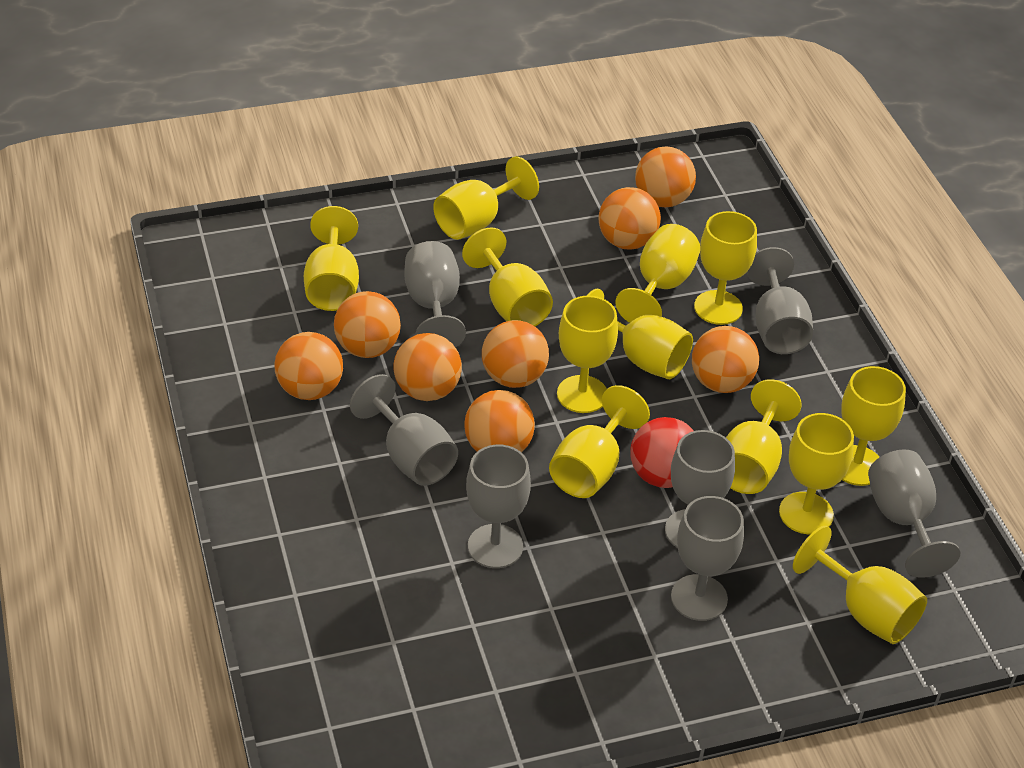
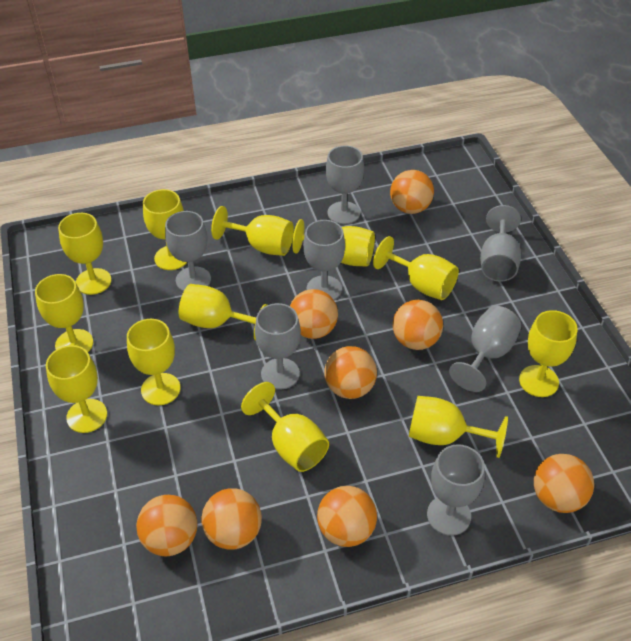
red ball: 1 -> 0

